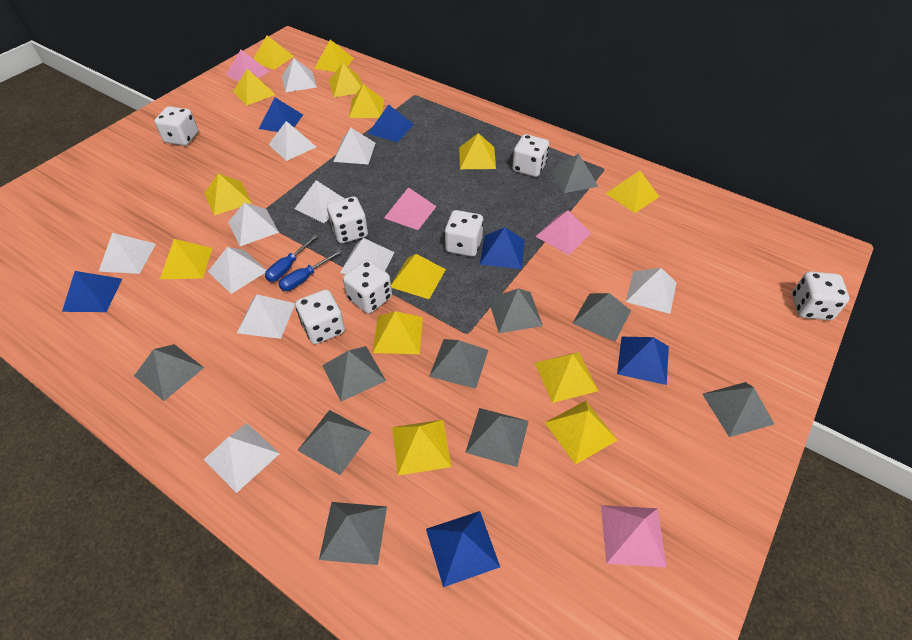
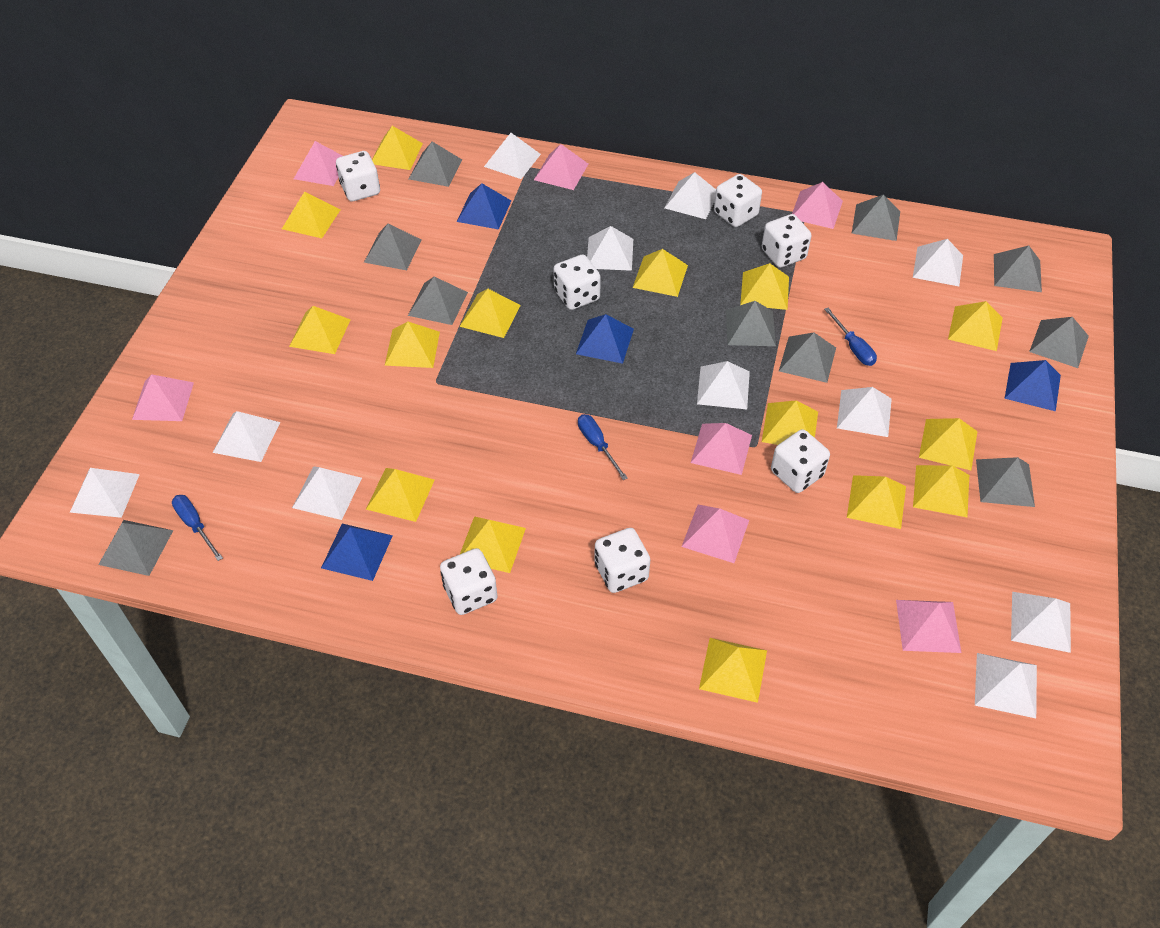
blue pyramid: 6 -> 4
blue screwdriver: 2 -> 3
pink pyramid: 4 -> 7
yellow pyramid: 14 -> 15

